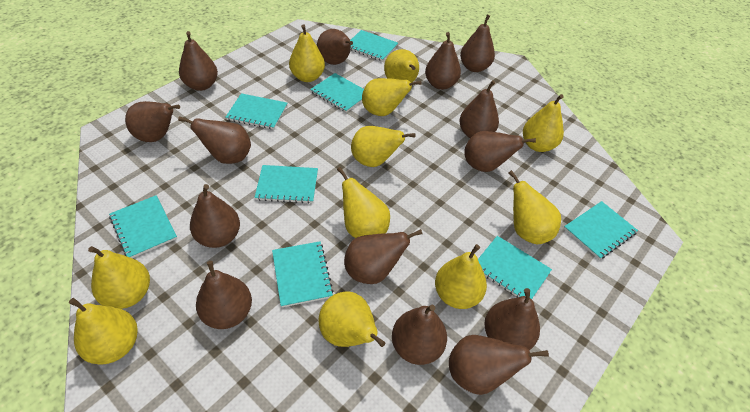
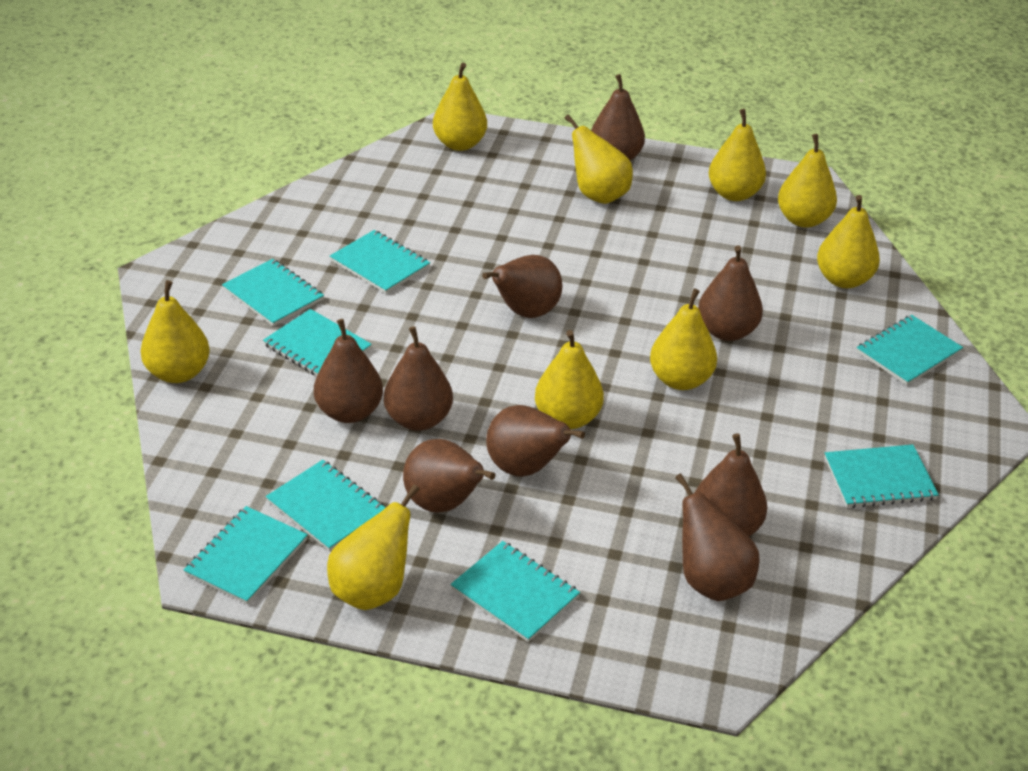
brown pear: 14 -> 9
yellow pear: 11 -> 9

